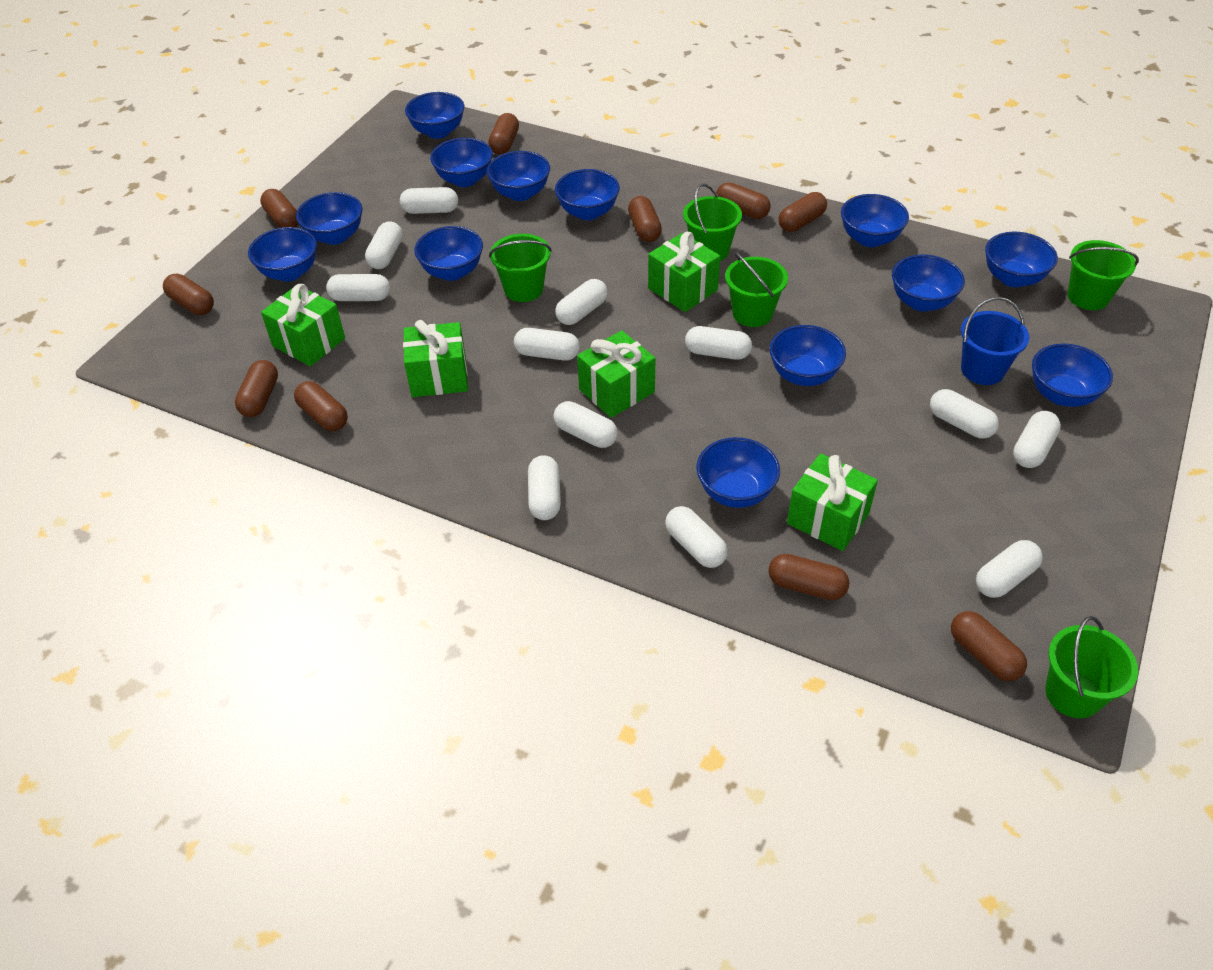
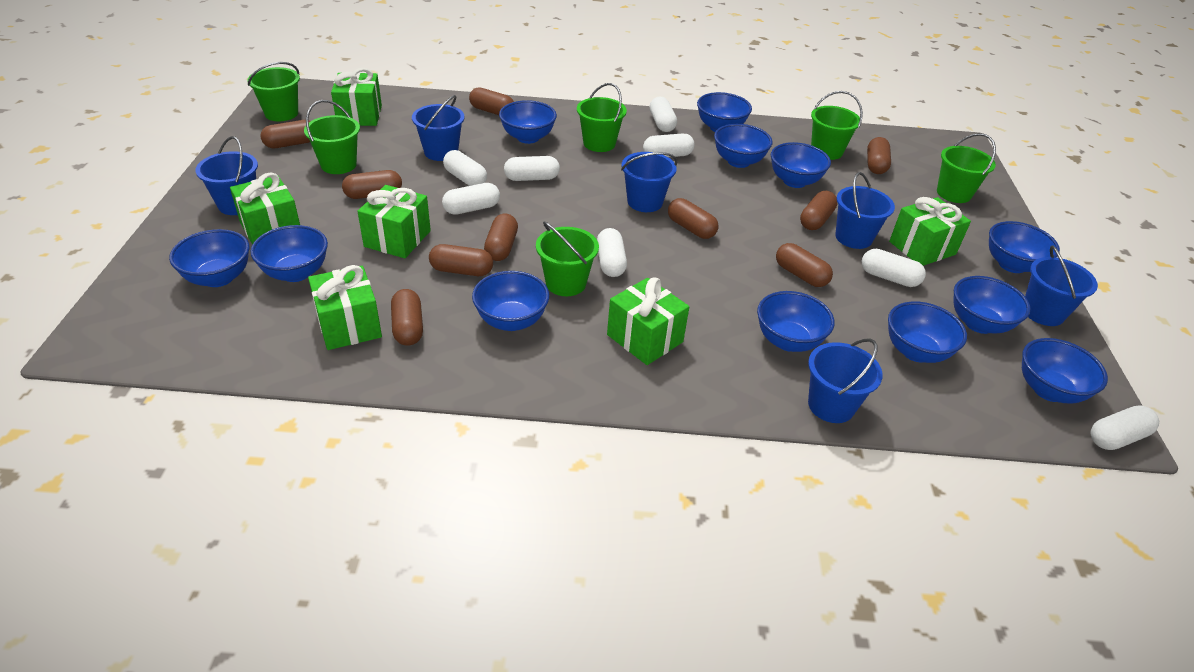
blue bowl: 13 -> 12
blue bucket: 1 -> 6
green bucket: 5 -> 6
green gift: 5 -> 6
white capsule: 12 -> 8

